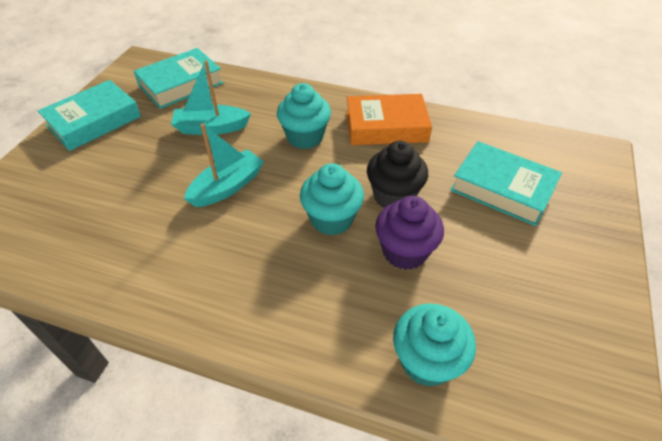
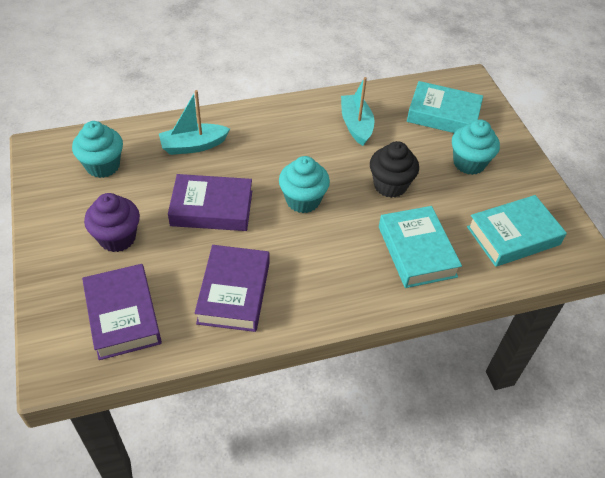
orange book: 1 -> 0
purple book: 0 -> 3

